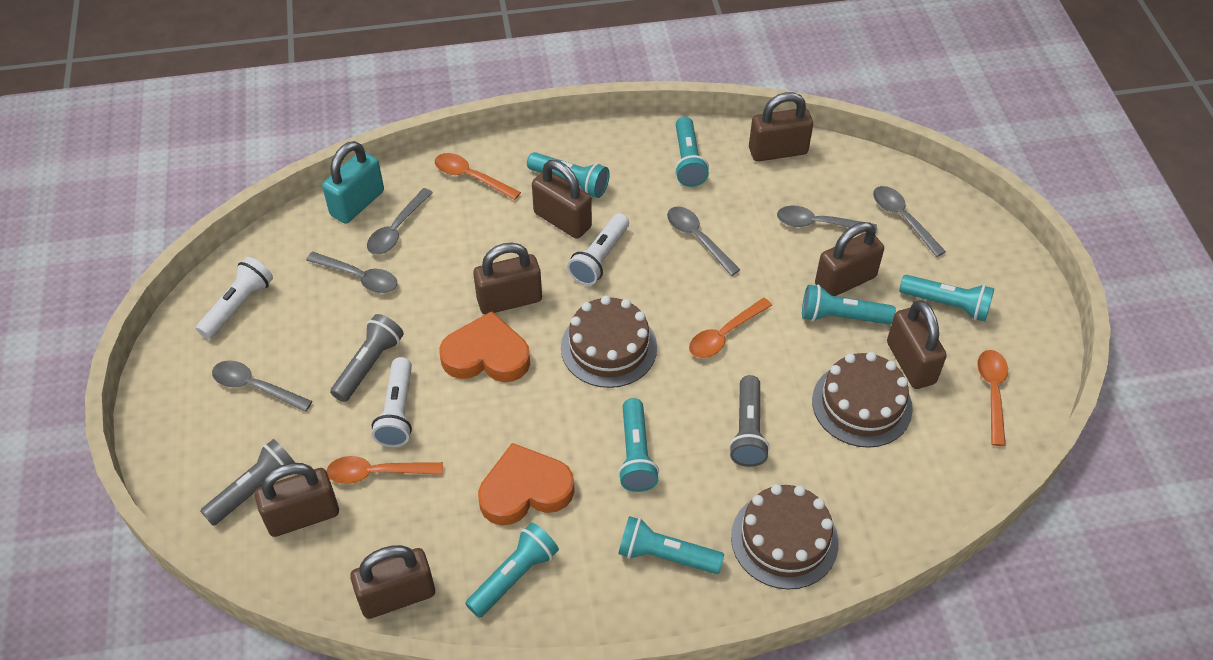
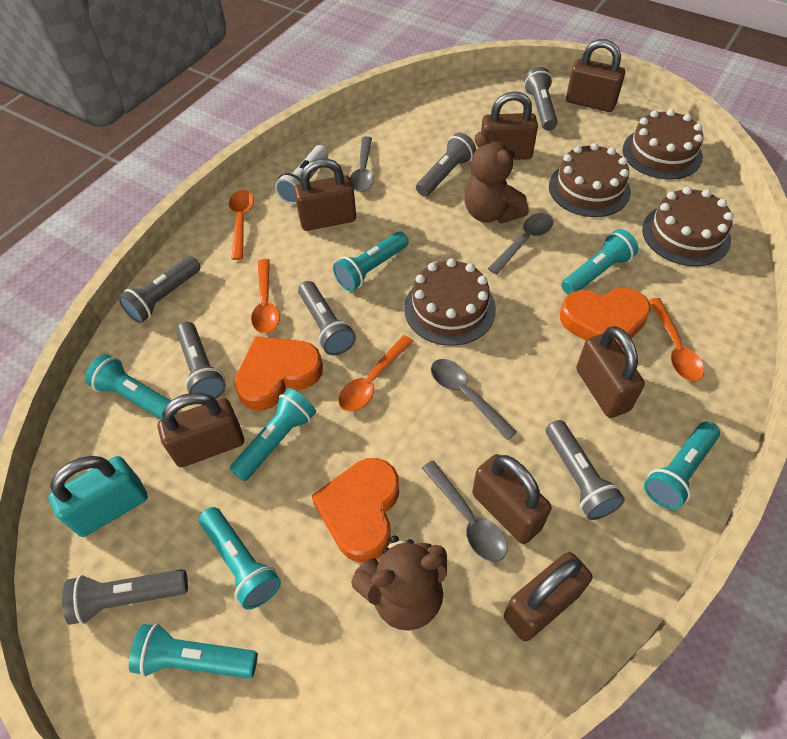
brown cake: 3 -> 4
brown teddy bear: 0 -> 2
grey flashlight: 3 -> 7
grey spoon: 6 -> 4
orange heart: 2 -> 3
white flashlight: 3 -> 1

